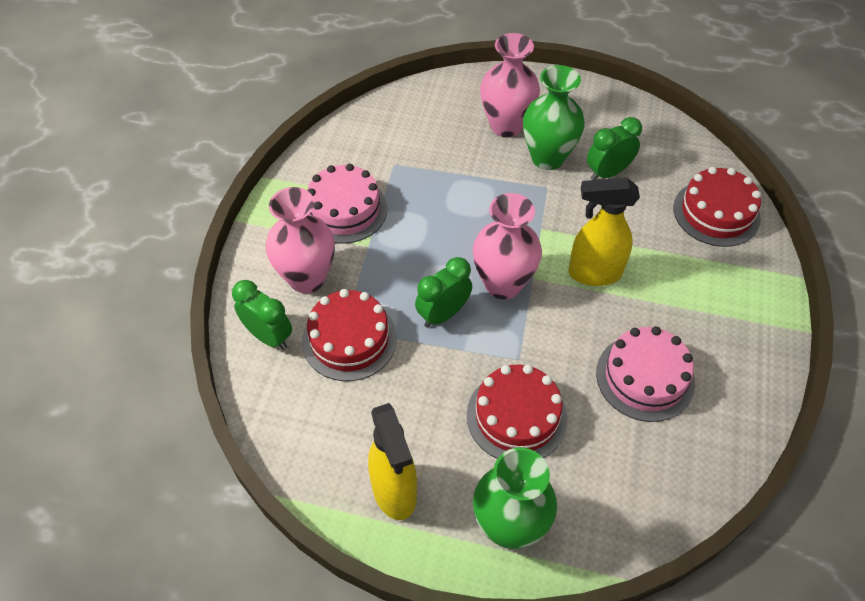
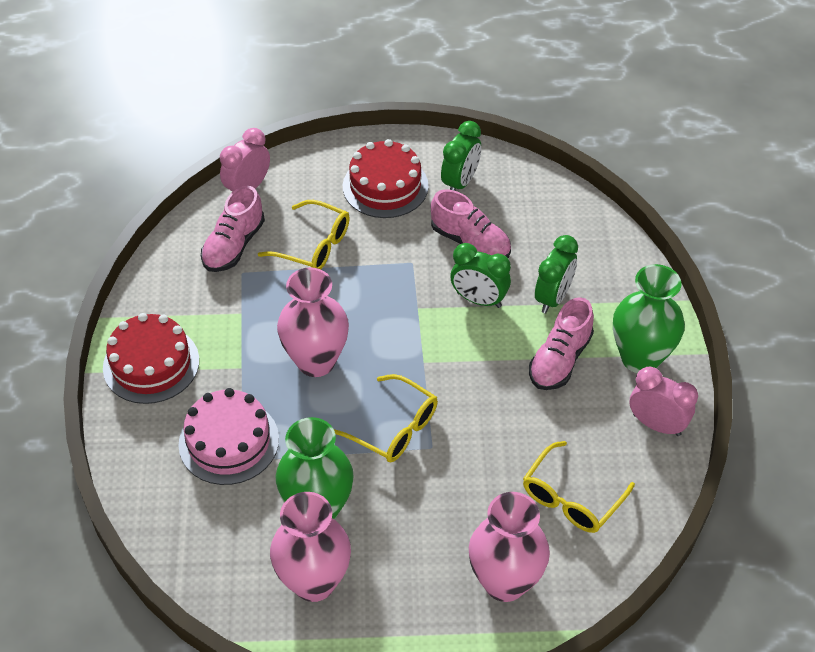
pink cake: 2 -> 1
pink clock: 0 -> 2
pink shoe: 0 -> 3
red cake: 3 -> 2
yellow glasses: 0 -> 3
yellow spray bottle: 2 -> 0

